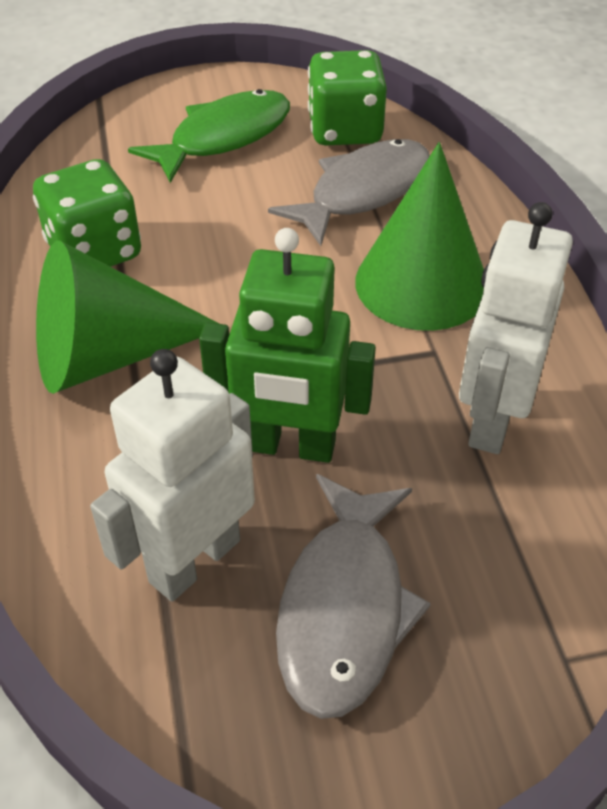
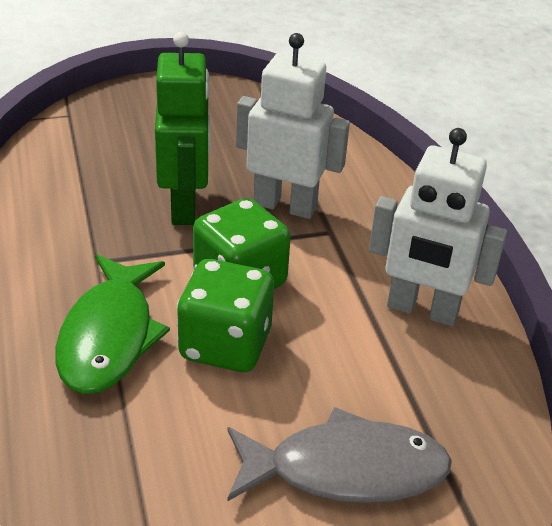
green cone: 2 -> 0
grey fish: 2 -> 1

